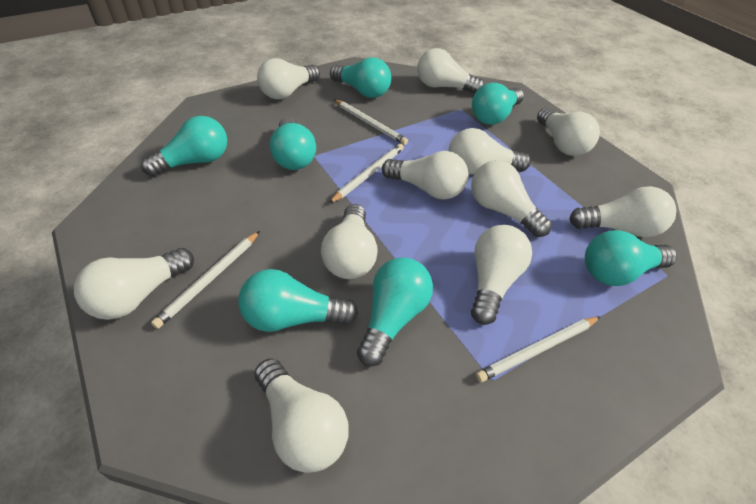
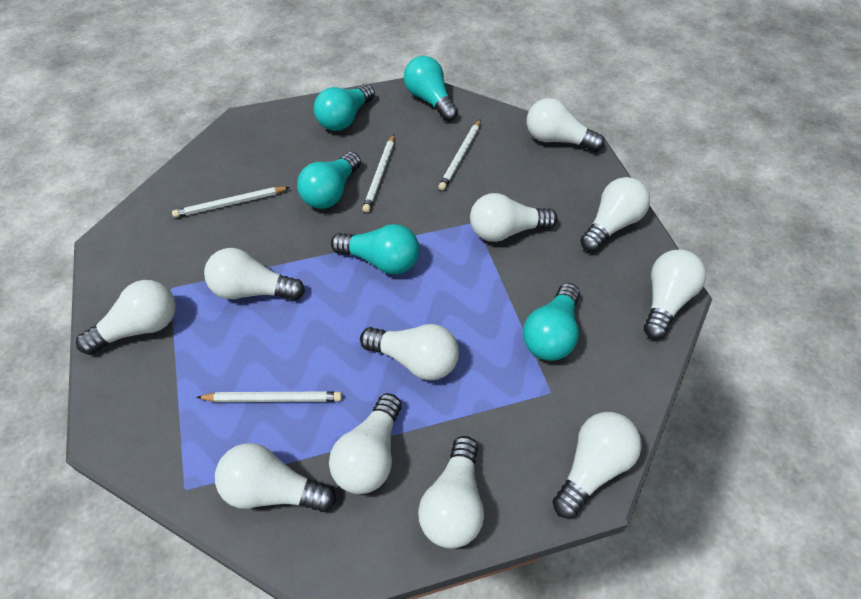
turquoise light bulb: 7 -> 5

